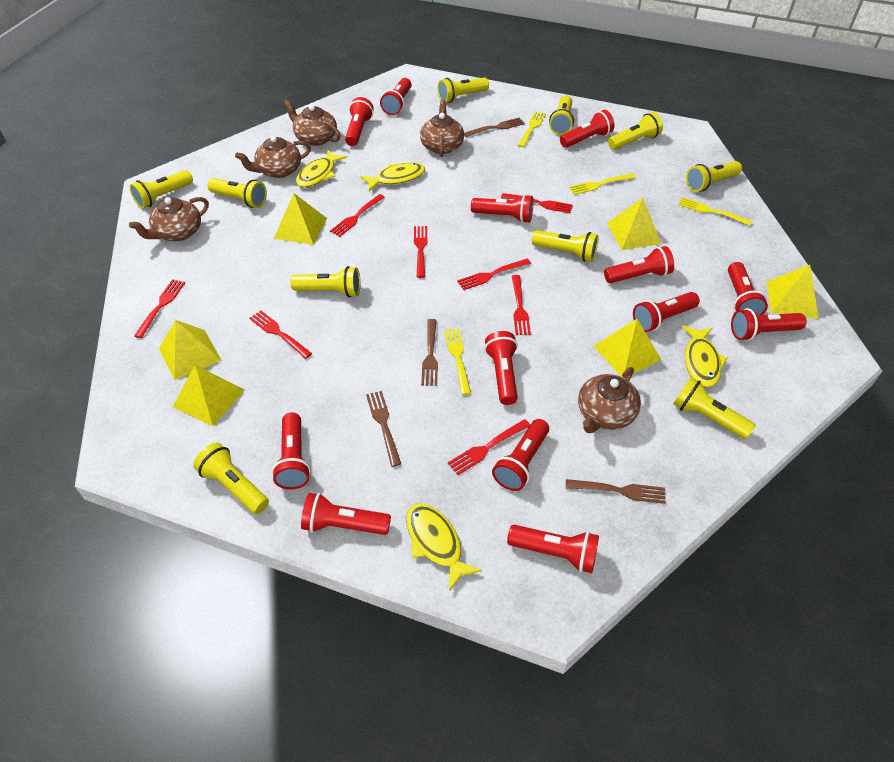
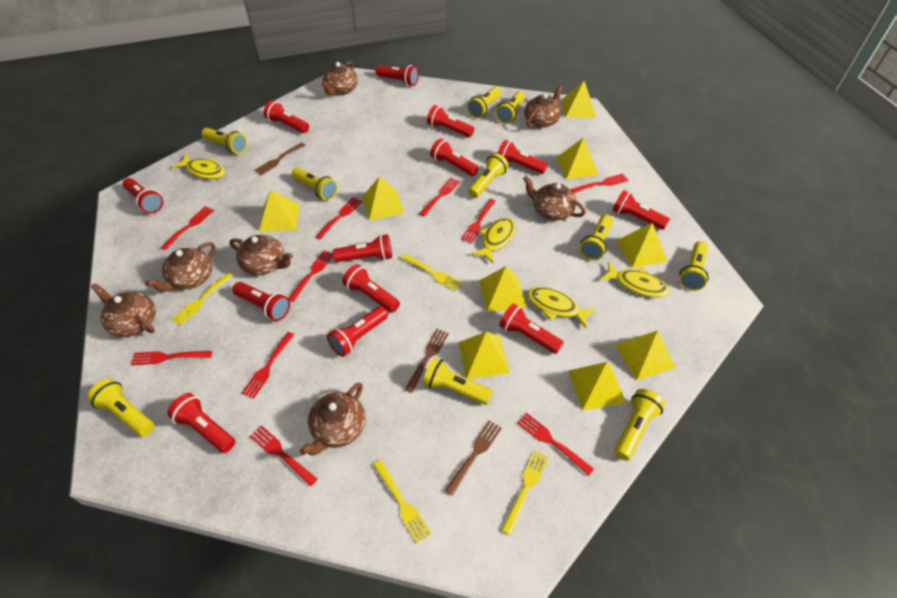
brown fork: 4 -> 3
brown teapot: 5 -> 7
red fork: 8 -> 10
yellow pyramid: 6 -> 9

